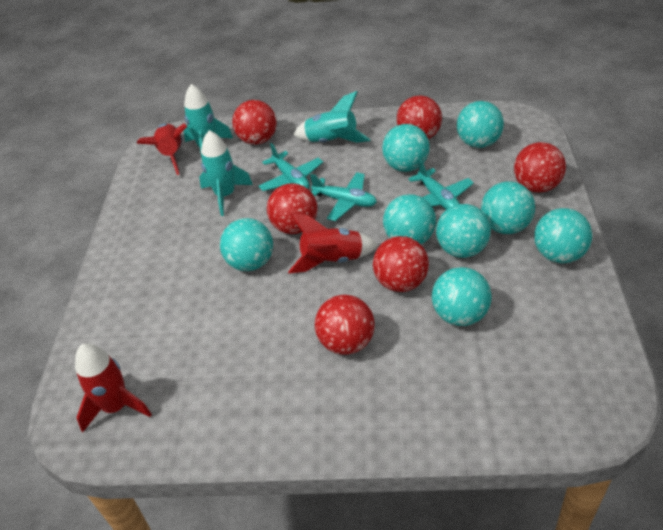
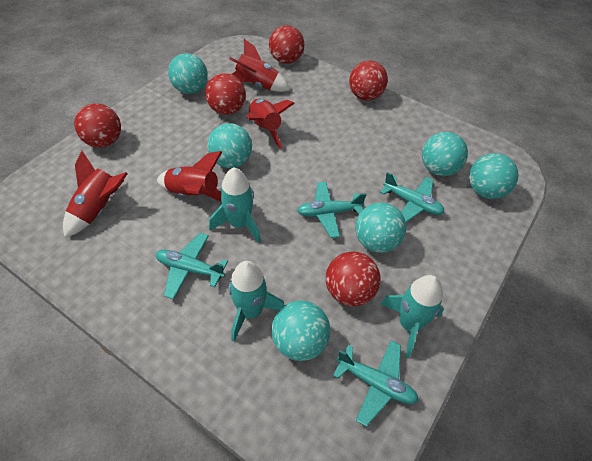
red ball: 6 -> 5
red rocket: 3 -> 4
turquoise ball: 8 -> 6
turquoise plane: 3 -> 4

